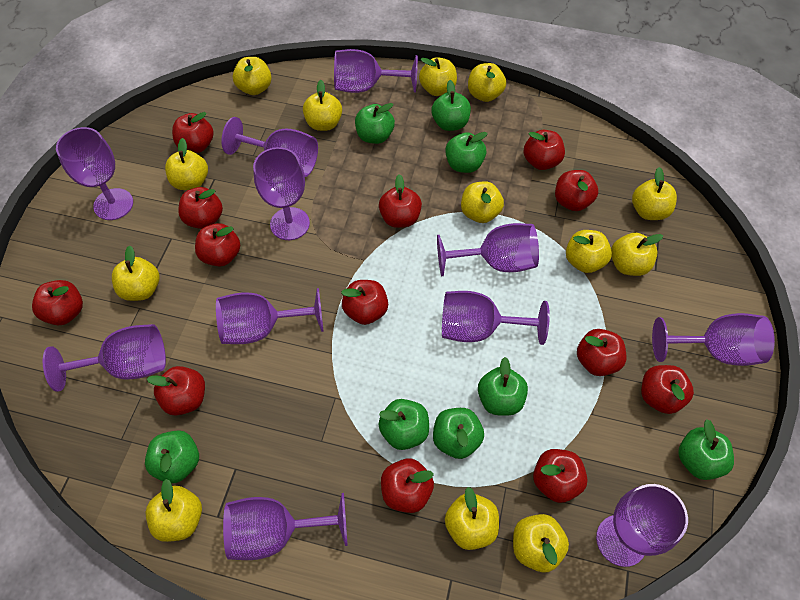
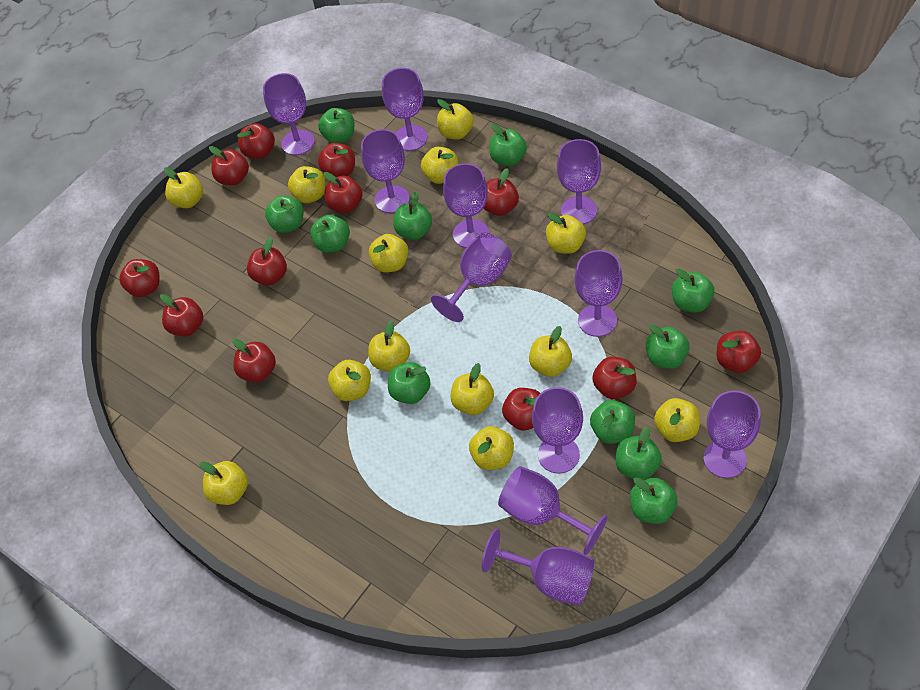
green apple: 8 -> 11
red apple: 13 -> 12

